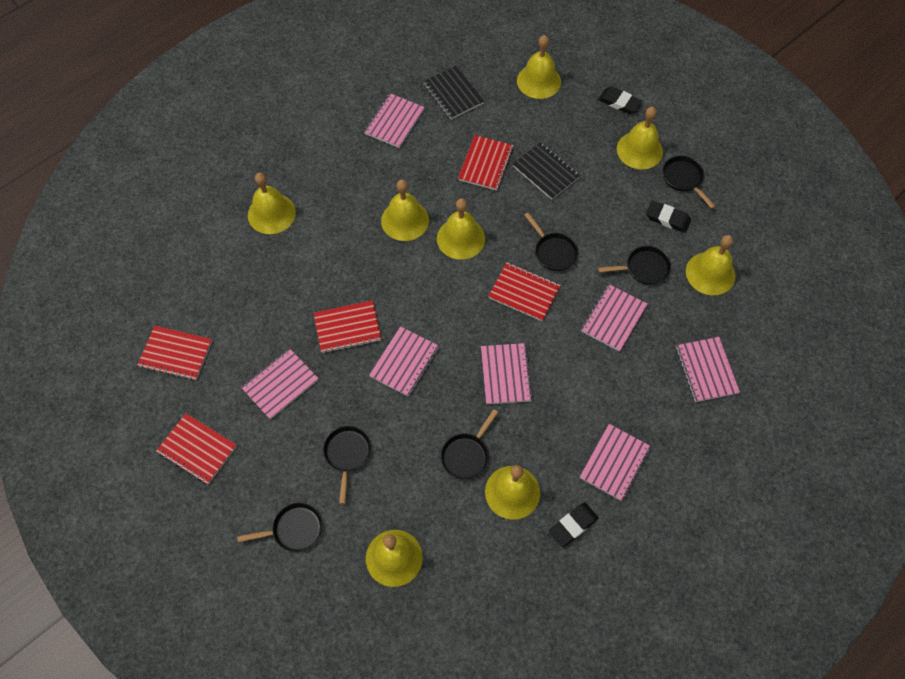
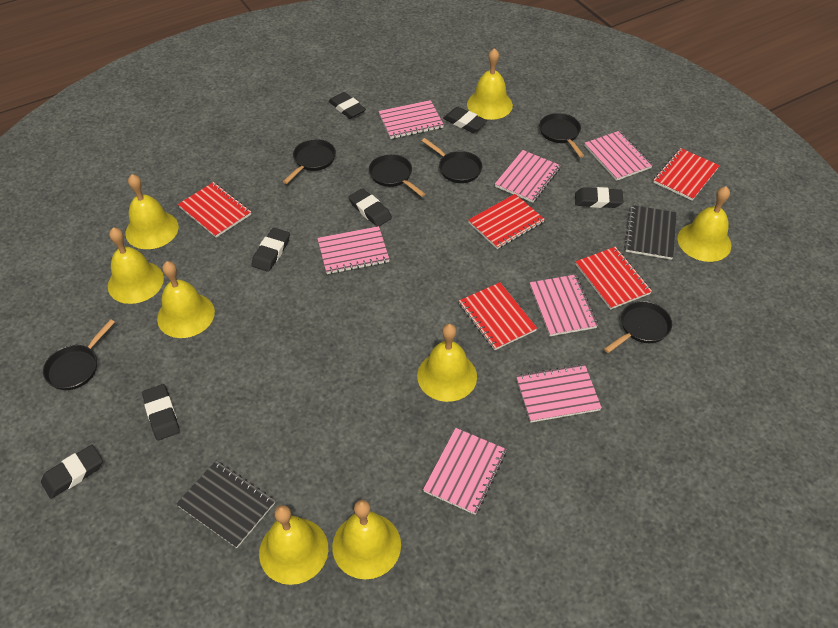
black eraser: 3 -> 7

